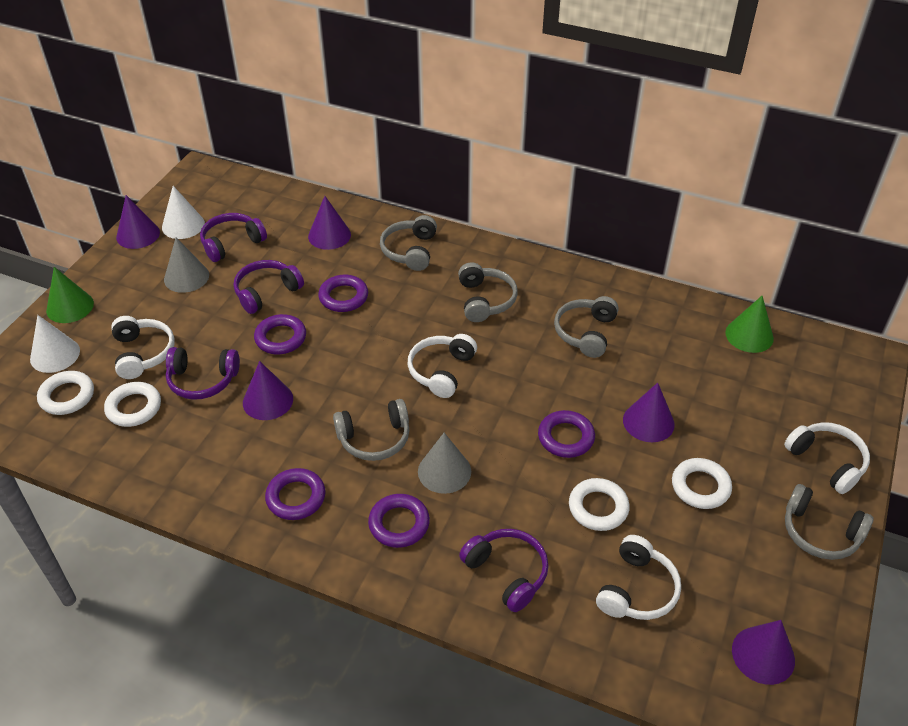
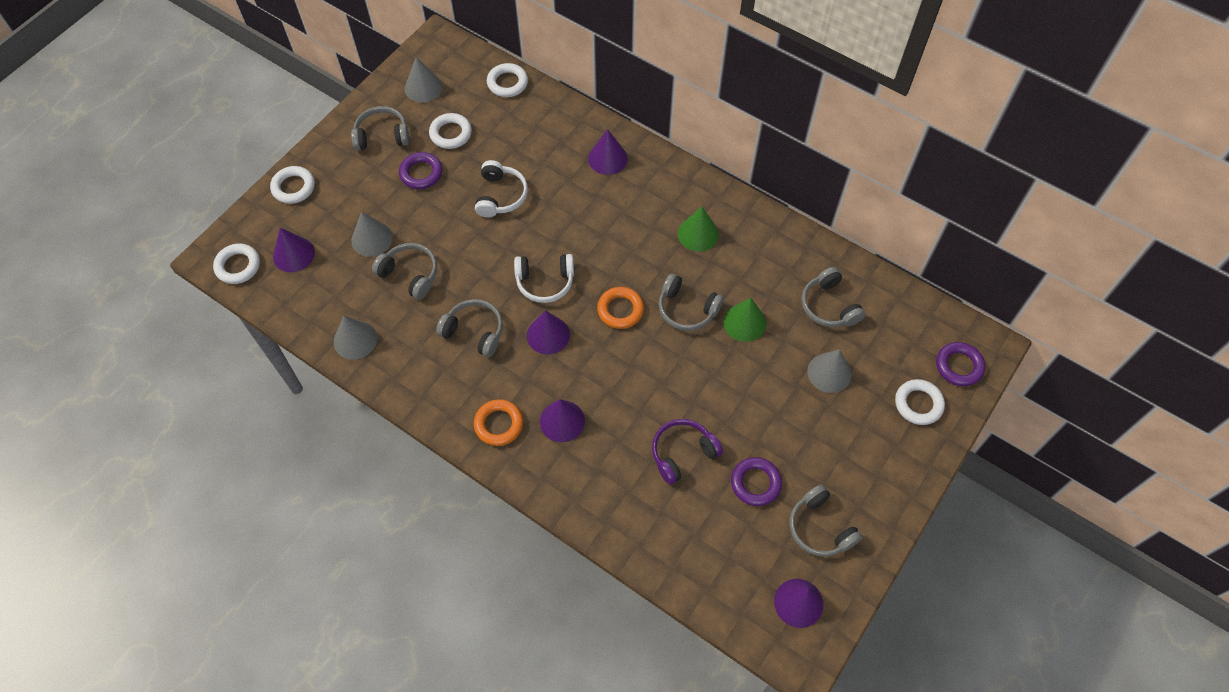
grey cone: 2 -> 4
grey headphones: 5 -> 6
orange ring: 0 -> 2
purple headphones: 4 -> 1
purple ring: 5 -> 3
white cone: 2 -> 0
white headphones: 4 -> 2
white ring: 4 -> 5

